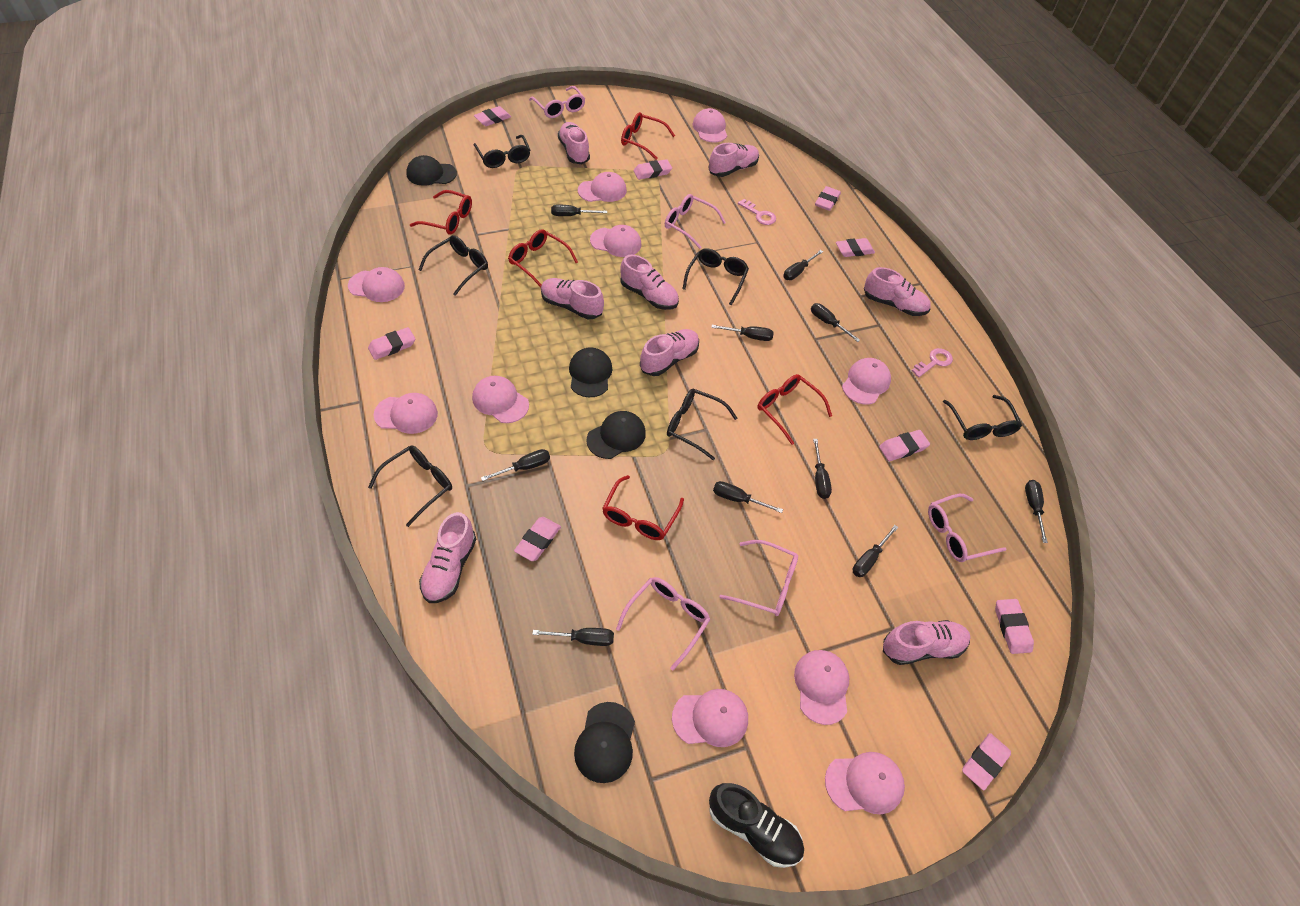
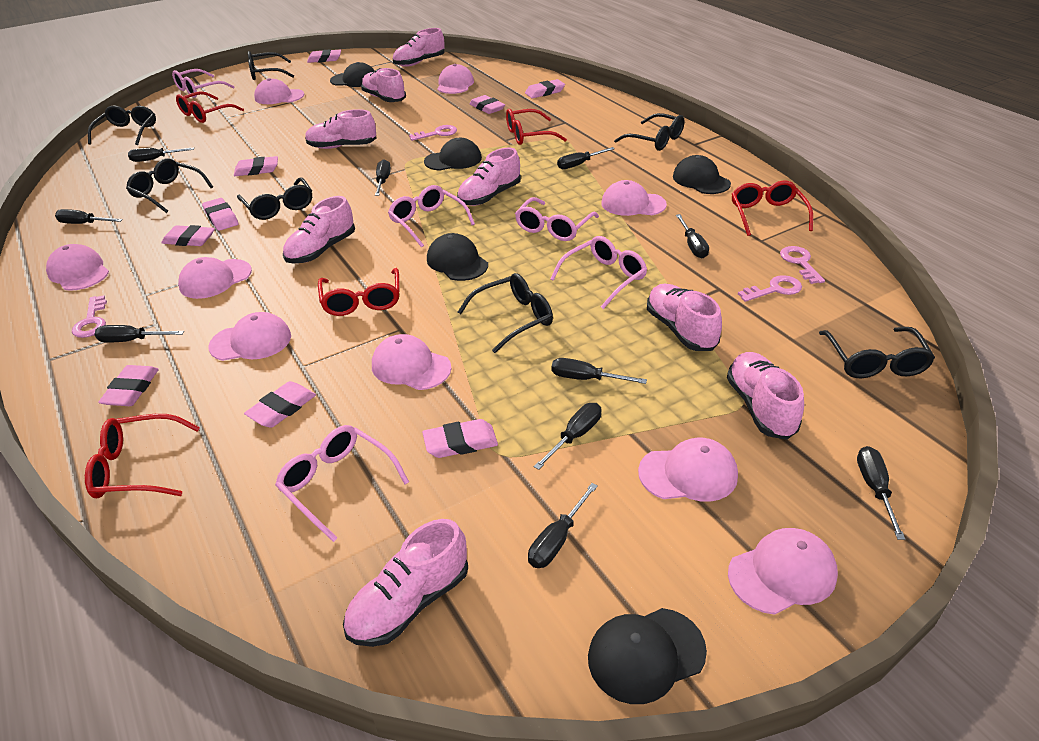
black cap: 4 -> 5
black glasses: 6 -> 7
black shoe: 1 -> 0
pink cap: 10 -> 9
pink key: 2 -> 4

